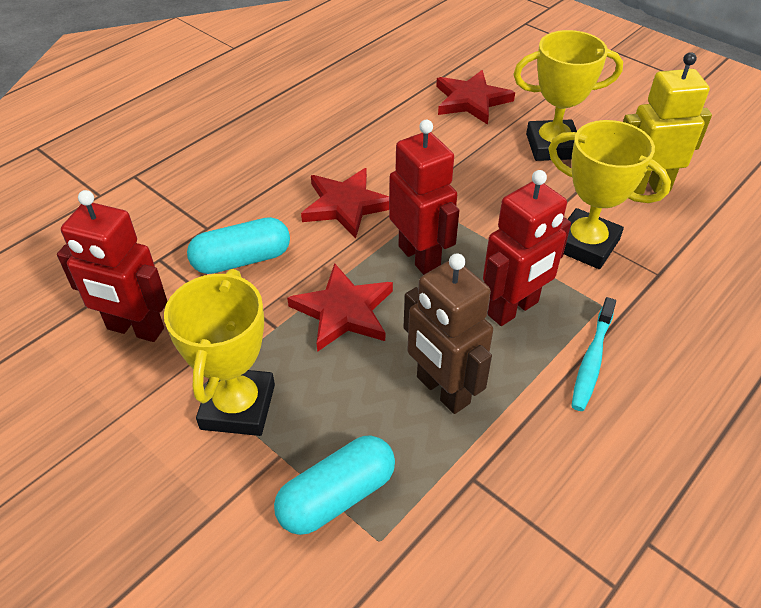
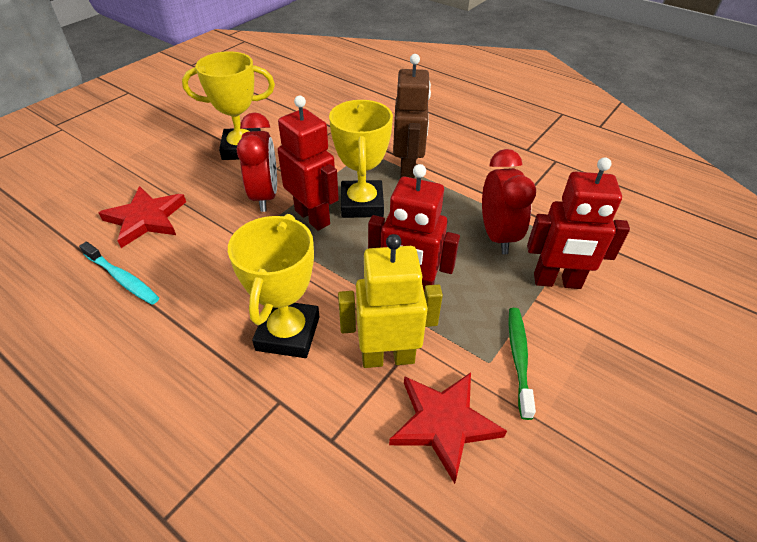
green toothbrush: 0 -> 1
red clock: 0 -> 2
red star: 3 -> 2
turquoise capsule: 2 -> 0

